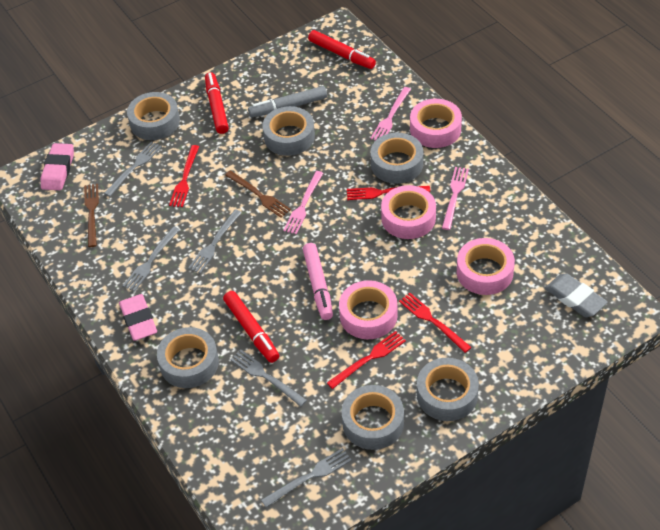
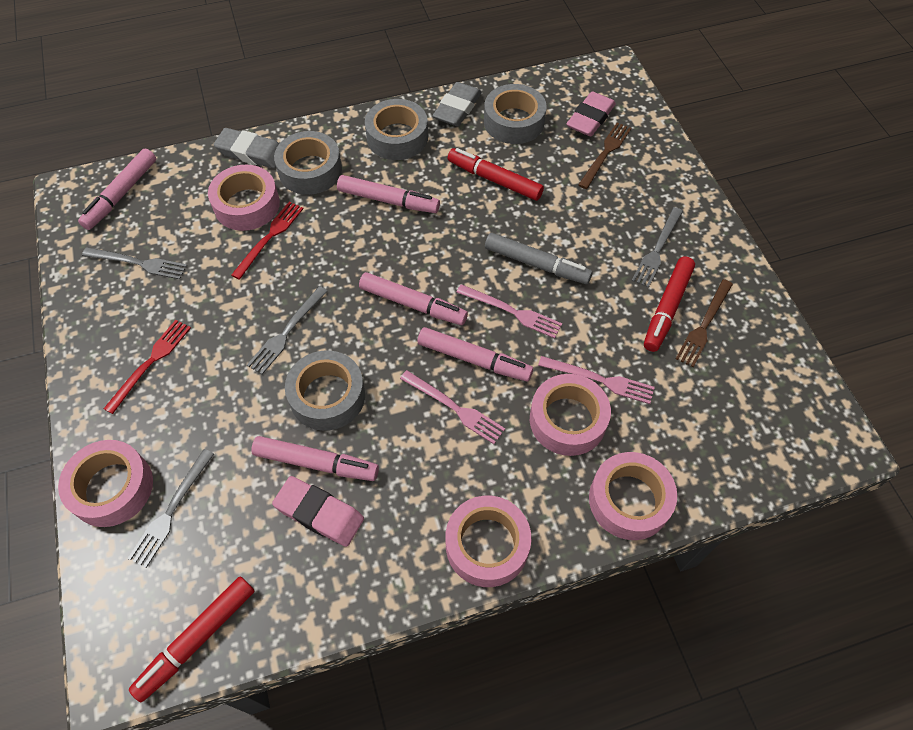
grey eraser: 1 -> 2
grey fork: 5 -> 4
grey tape: 6 -> 4
pink marker: 1 -> 5
pink tape: 4 -> 5
red fork: 4 -> 2

